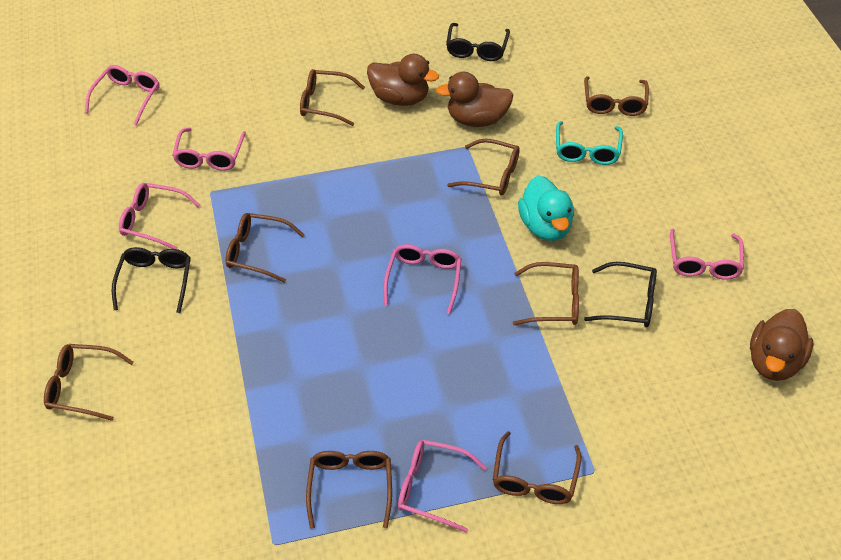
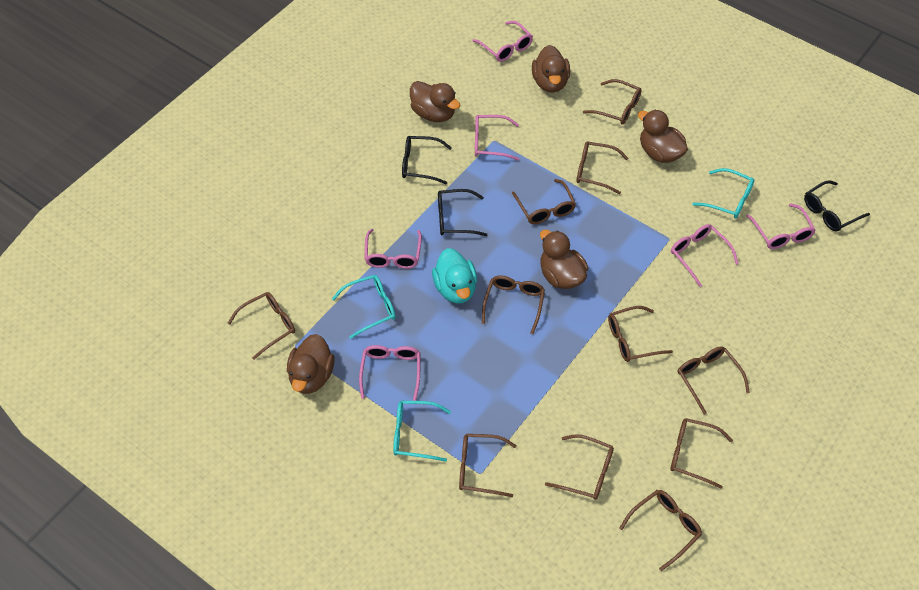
brown duck: 3 -> 5
brown glasses: 8 -> 11
turquoise glasses: 1 -> 3

